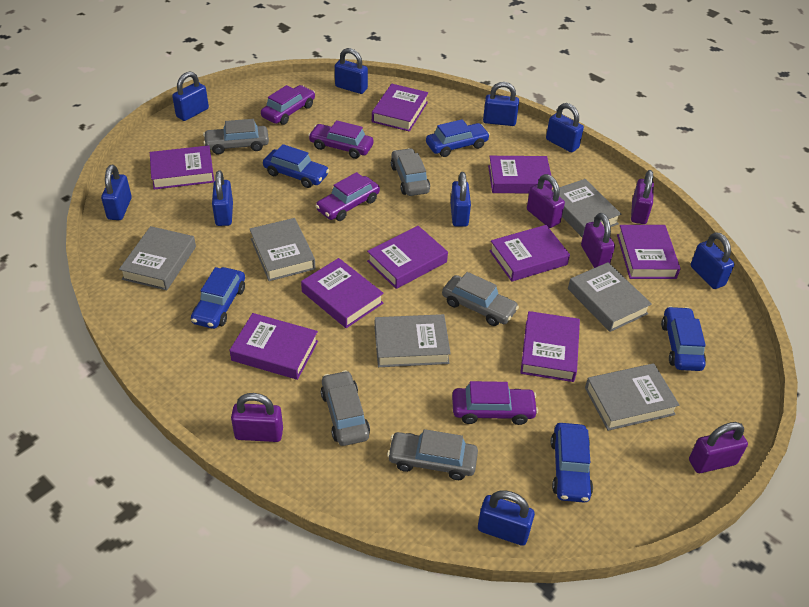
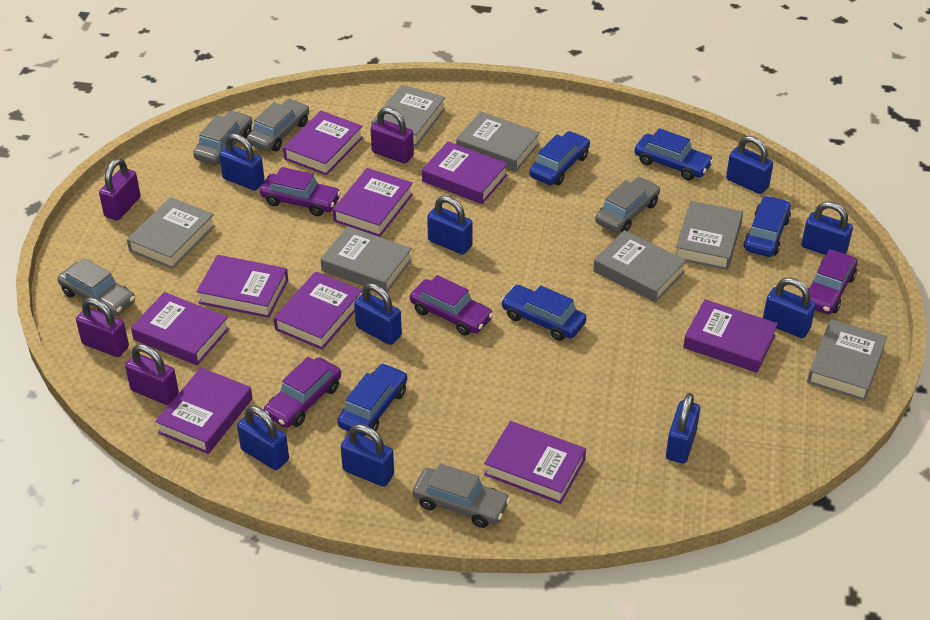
grey book: 6 -> 7
purple padlock: 5 -> 4

